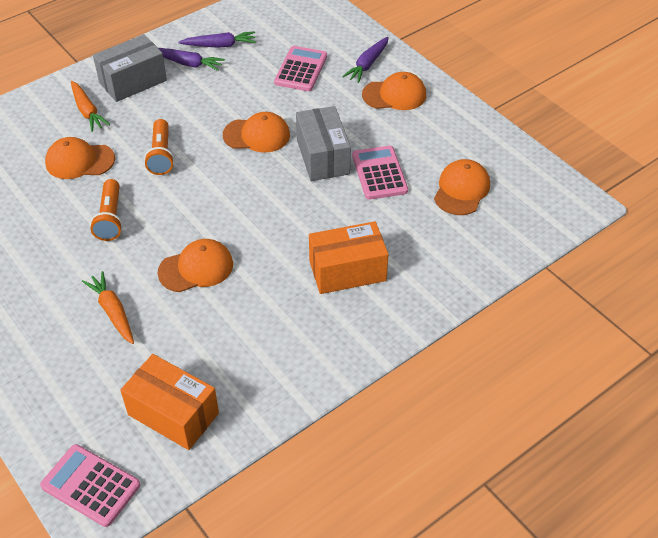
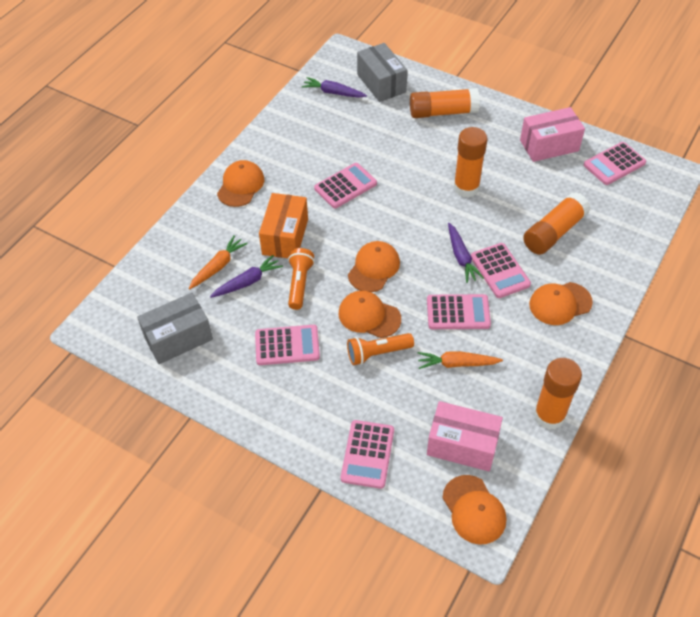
orange box: 2 -> 1
orange glue stick: 0 -> 4
pink box: 0 -> 2
pink calculator: 3 -> 6

